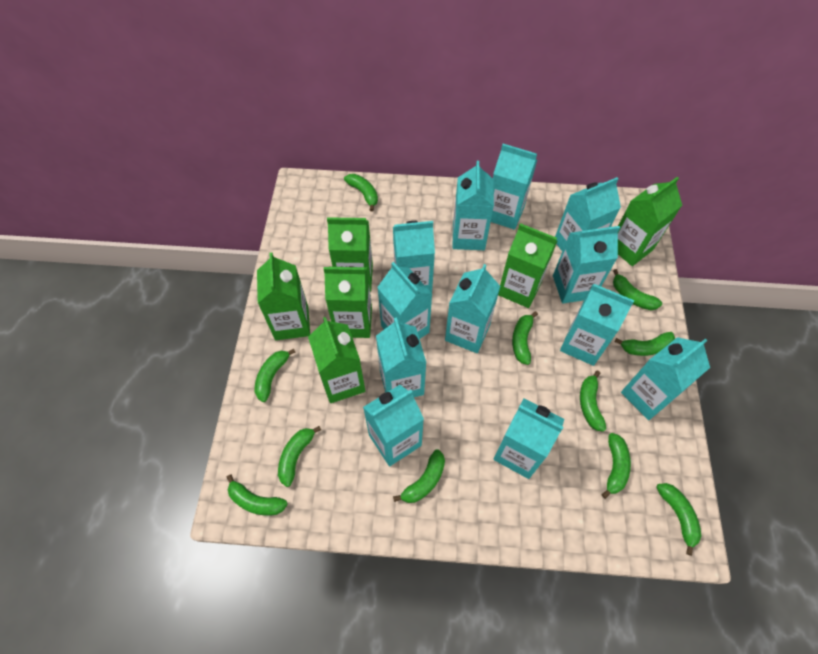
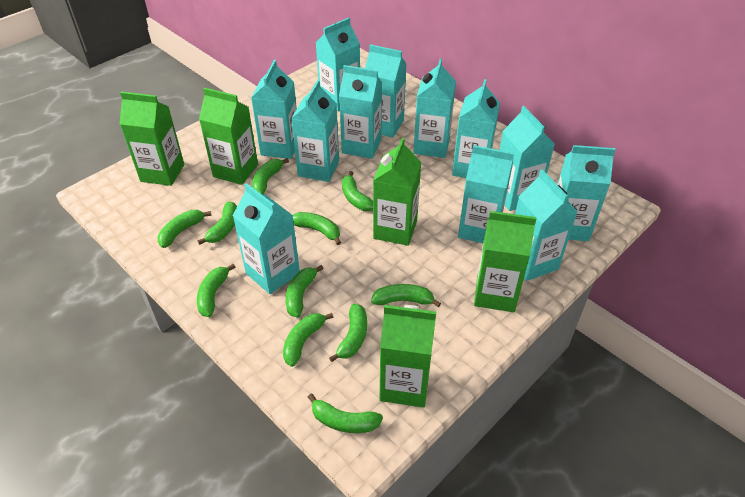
green carton: 6 -> 5

